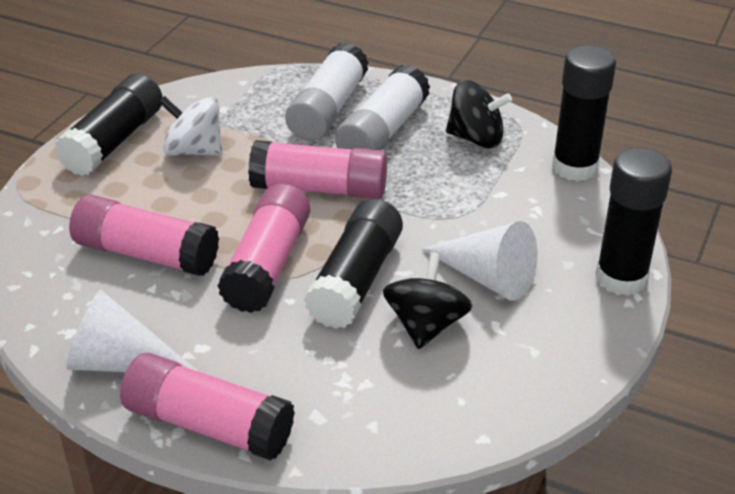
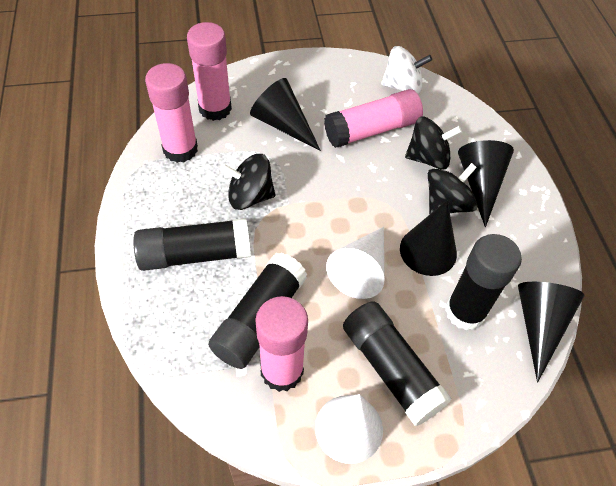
black cone: 0 -> 4
black spinning top: 2 -> 3
white glue stick: 2 -> 0

